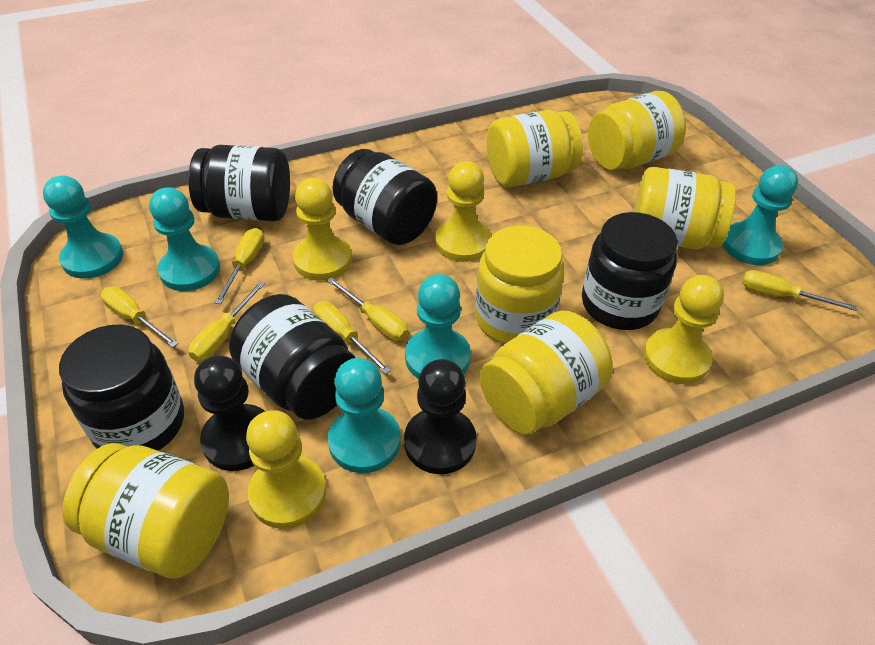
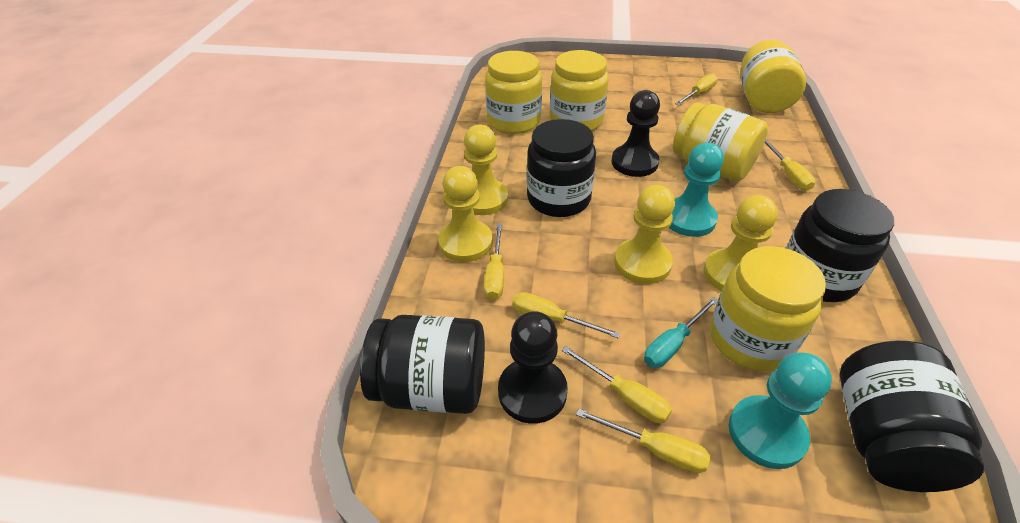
black jar: 5 -> 4
turquoise pawn: 5 -> 2
turquoise screwdriver: 0 -> 1
yellow jar: 6 -> 5

